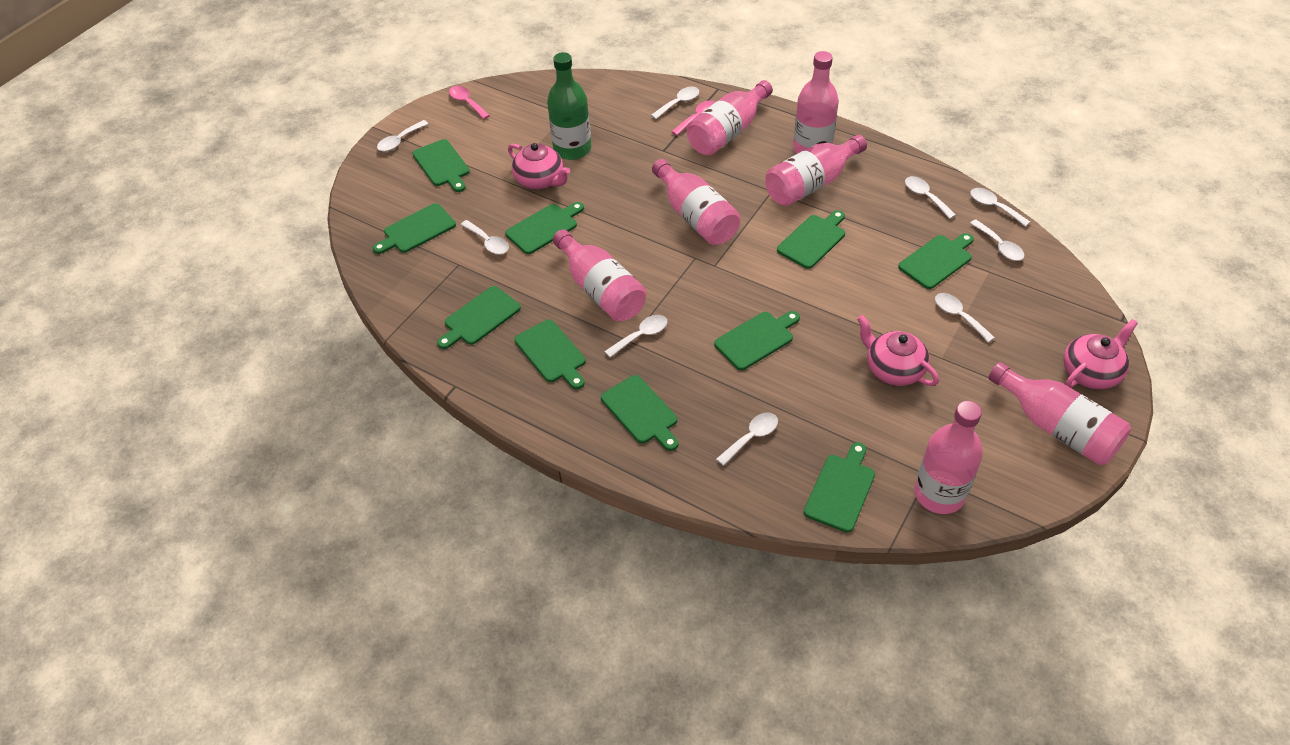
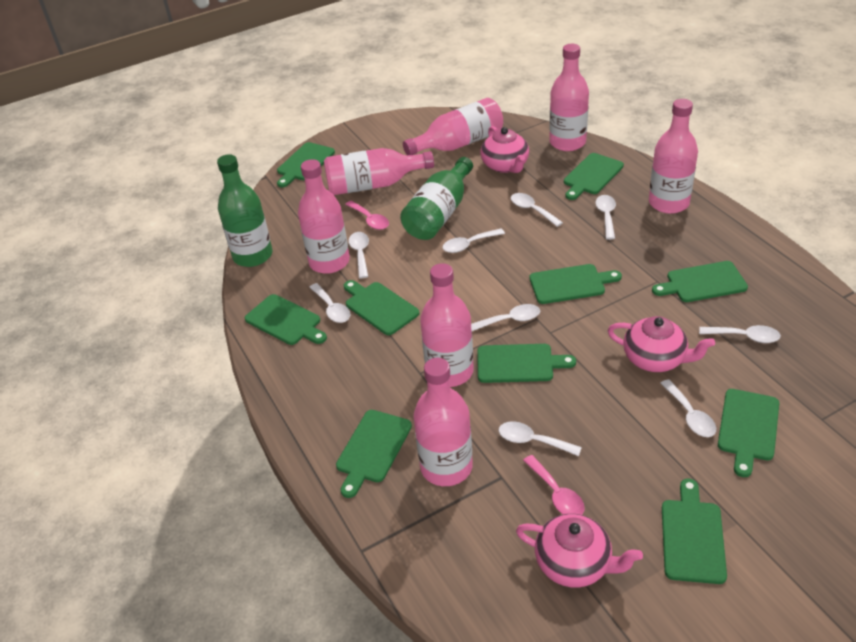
green bottle: 1 -> 2

